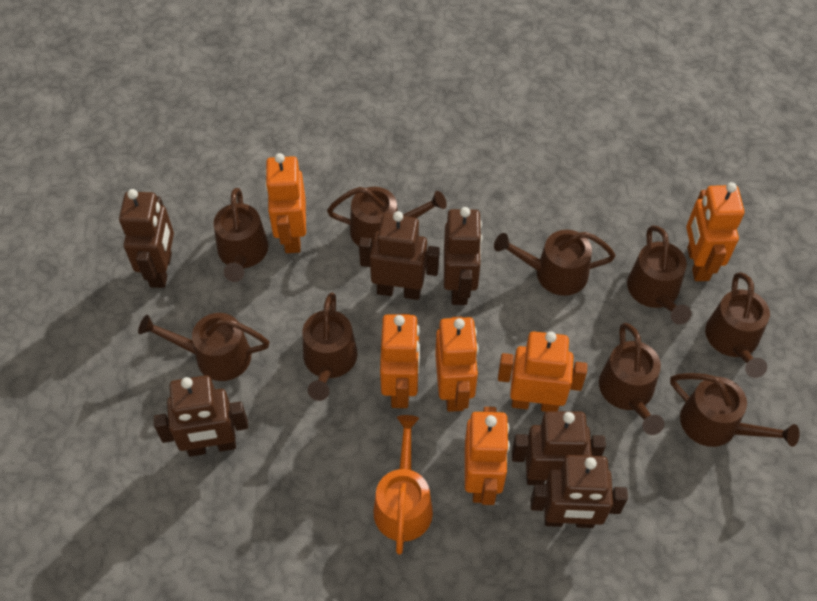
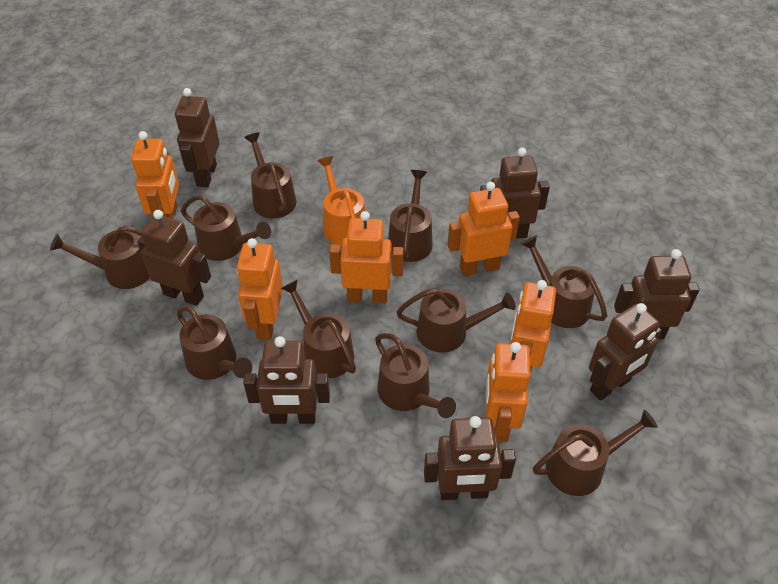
brown robot: 6 -> 7
brown watering can: 9 -> 10

